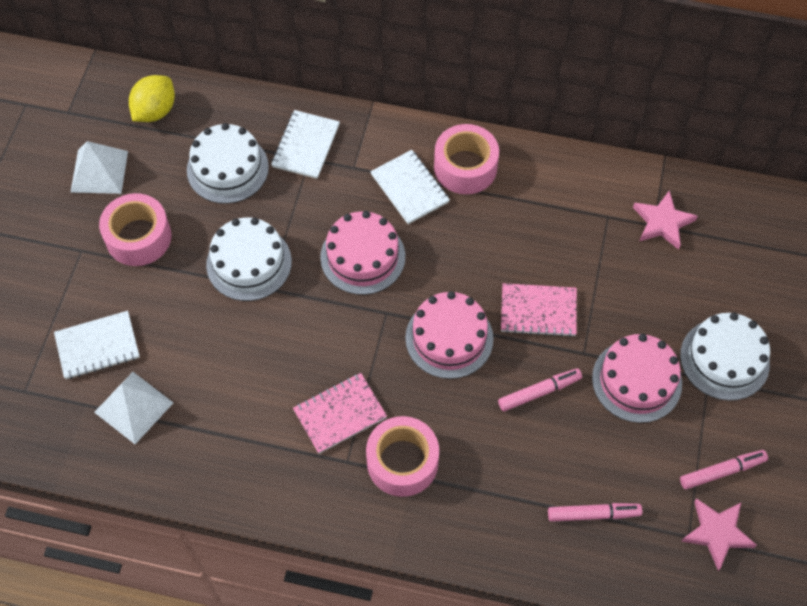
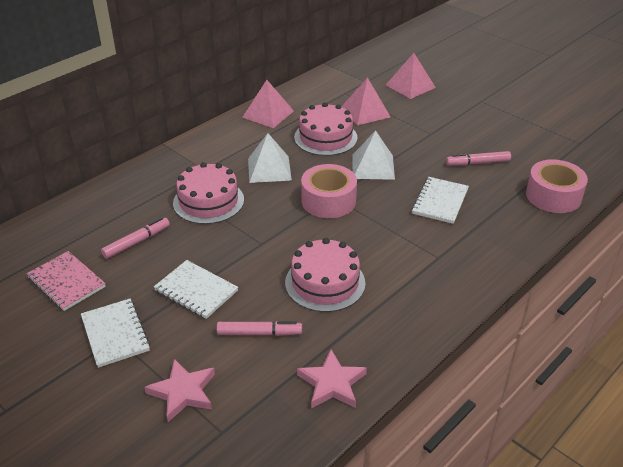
pink notebook: 2 -> 1
pink pyramid: 0 -> 3
pink tape: 3 -> 2
white cake: 3 -> 0
yellow lemon: 1 -> 0

